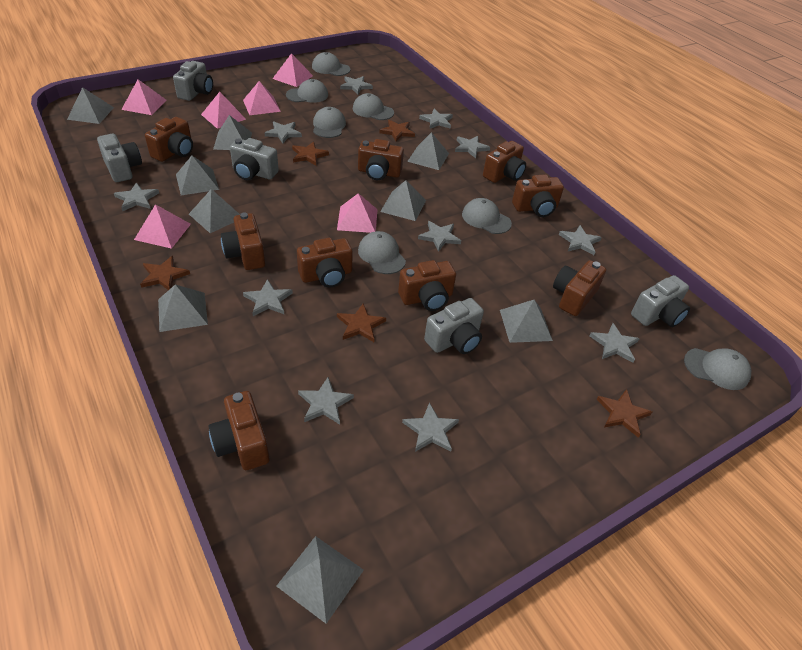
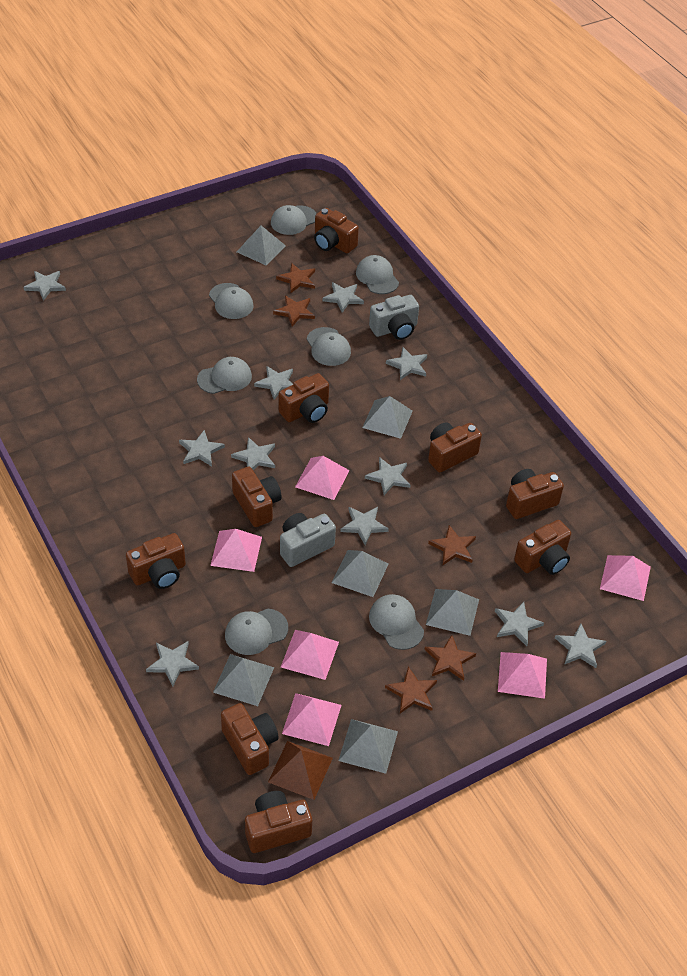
brown pyramid: 0 -> 1
grey camera: 5 -> 2
grey pyramid: 9 -> 6

